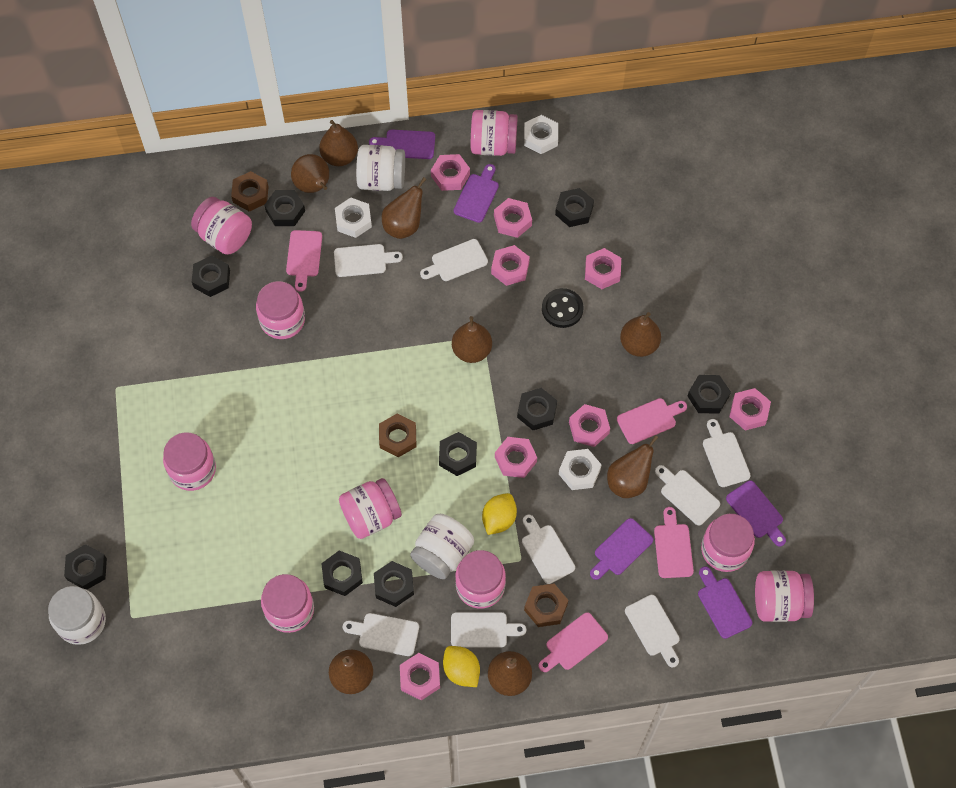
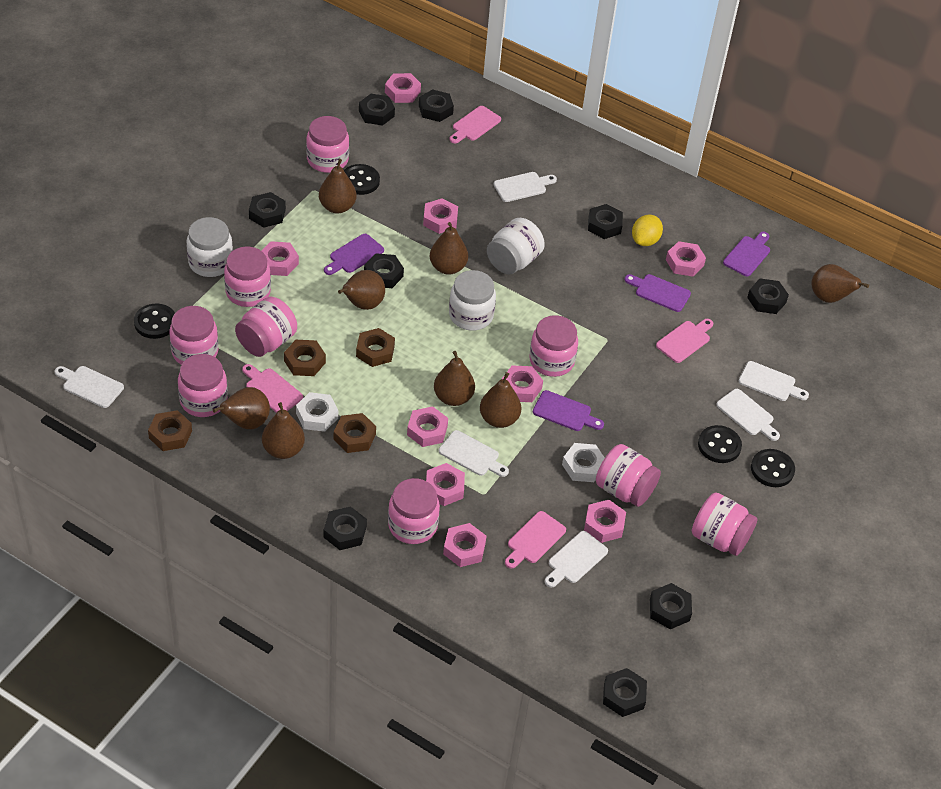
black button: 1 -> 4
brown nut: 3 -> 4
pink nut: 8 -> 9
purple cutting board: 5 -> 4
white cutting board: 8 -> 6
white nut: 3 -> 2
yellow lemon: 2 -> 1

